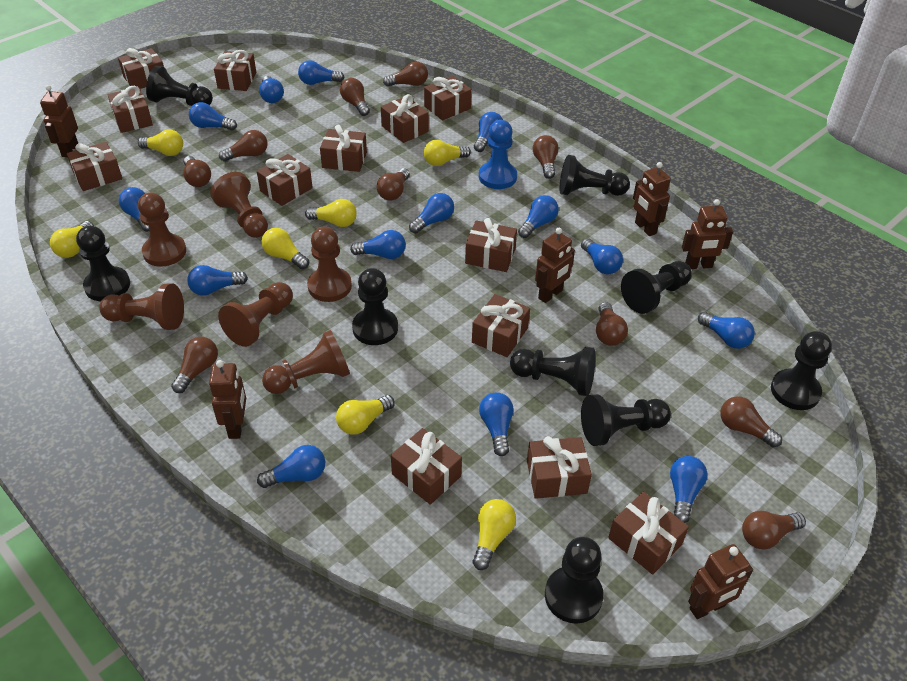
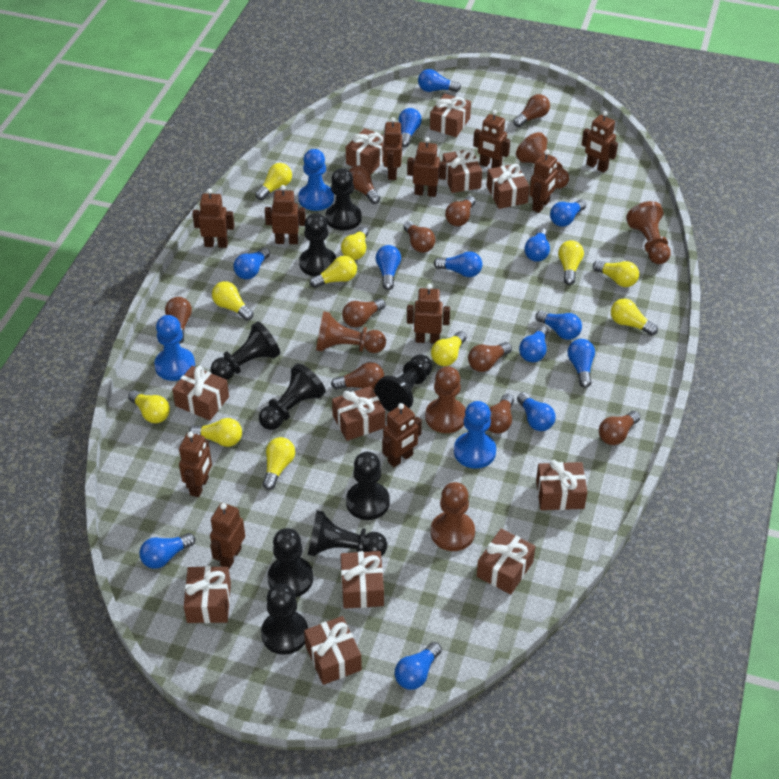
blue light bulb: 14 -> 13
blue pawn: 1 -> 3
brown gift: 13 -> 11
brown pawn: 6 -> 5
brown robot: 6 -> 11
yellow light bulb: 7 -> 11

